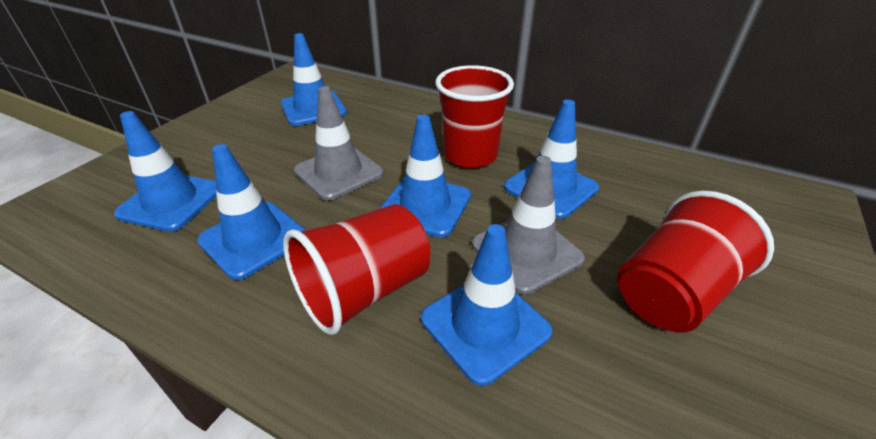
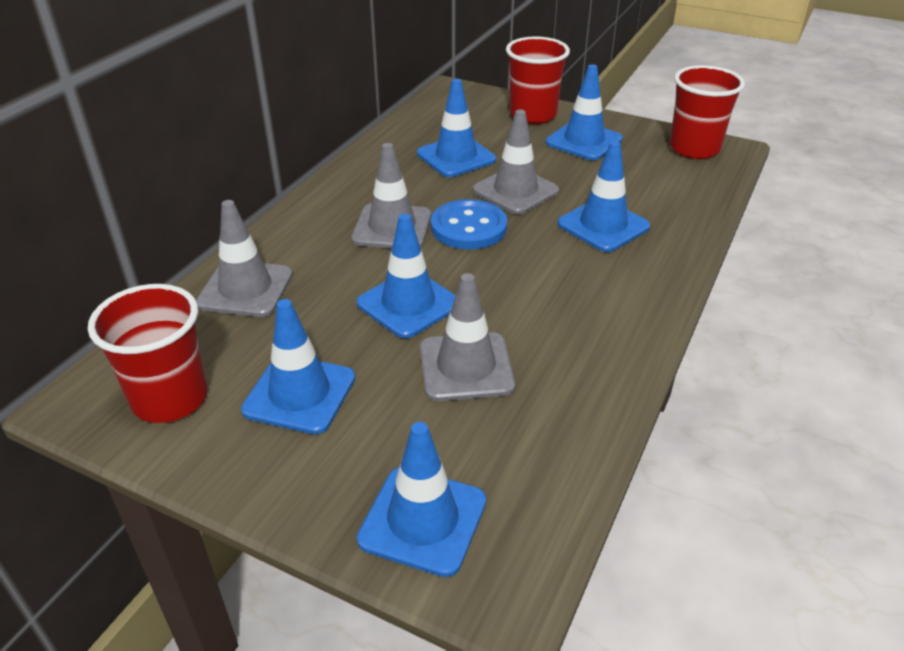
blue button: 0 -> 1
grey traffic cone: 2 -> 4

